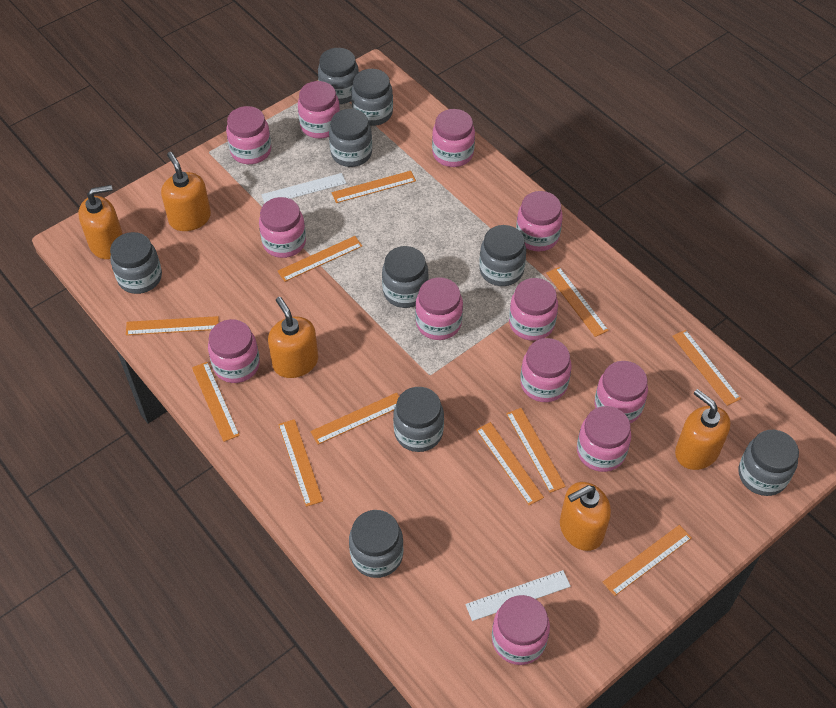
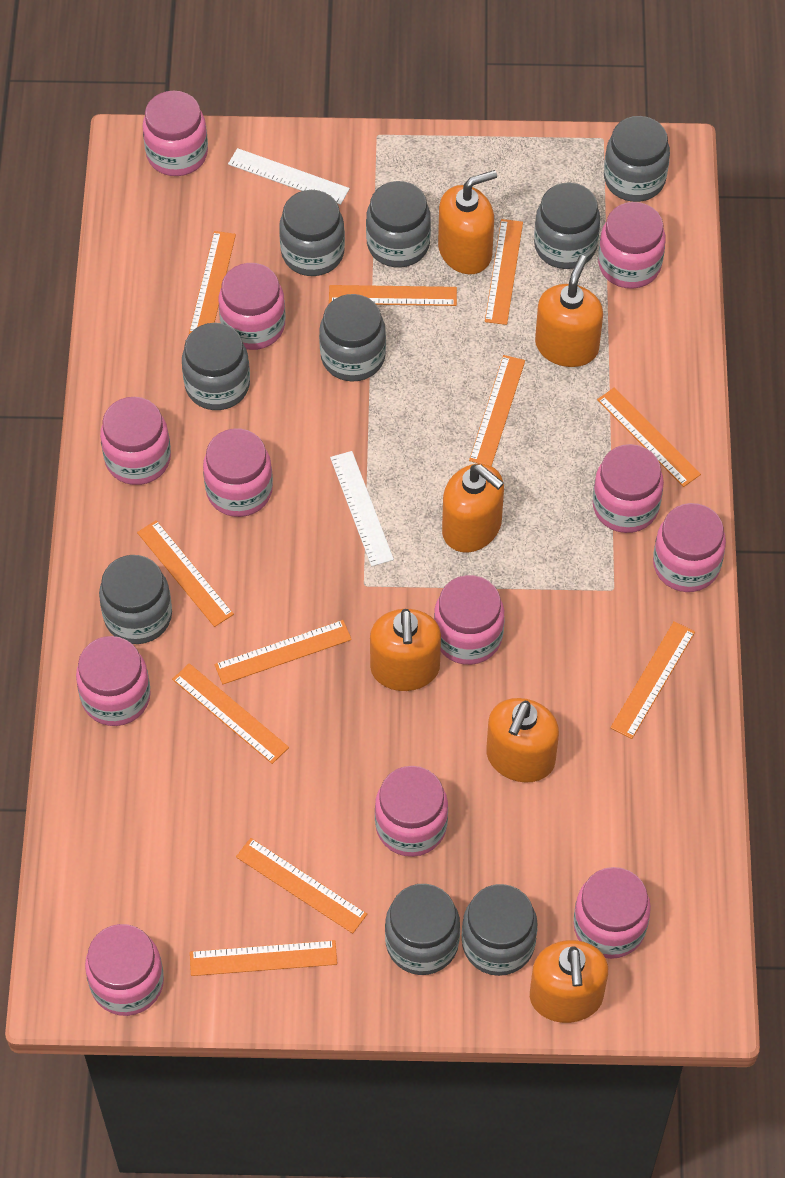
orange soap dispenser: 5 -> 6

